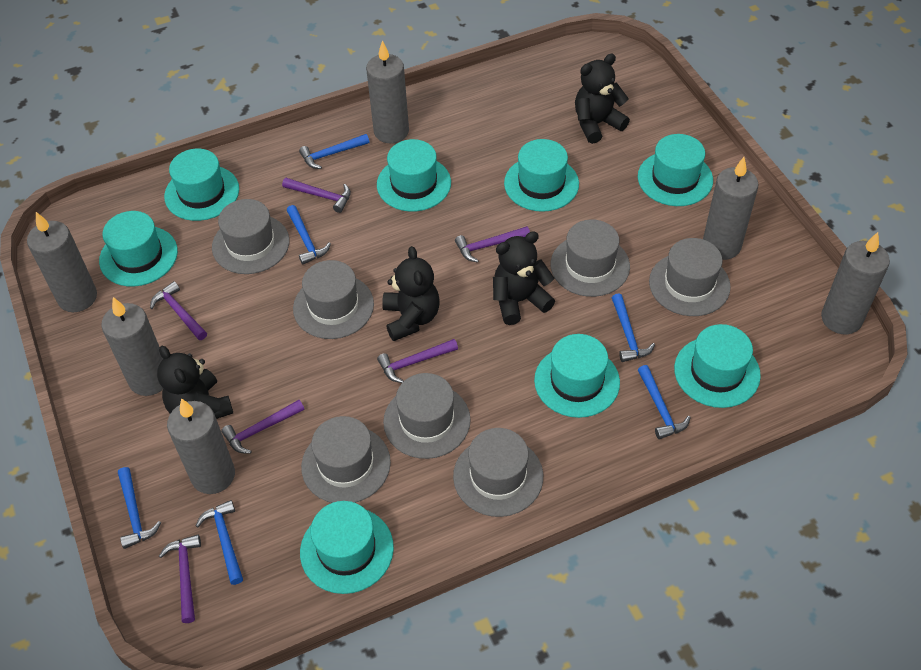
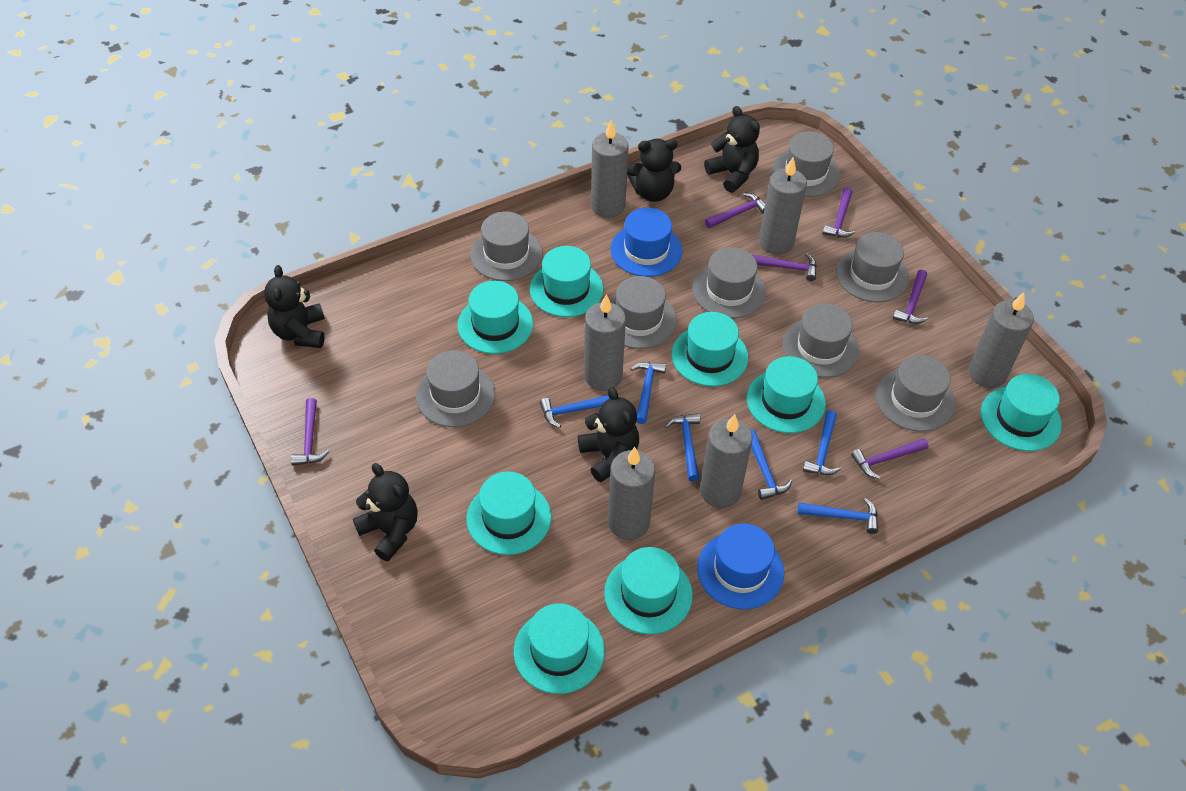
black teddy bear: 4 -> 5
blue hat: 0 -> 2
grey hat: 7 -> 8

